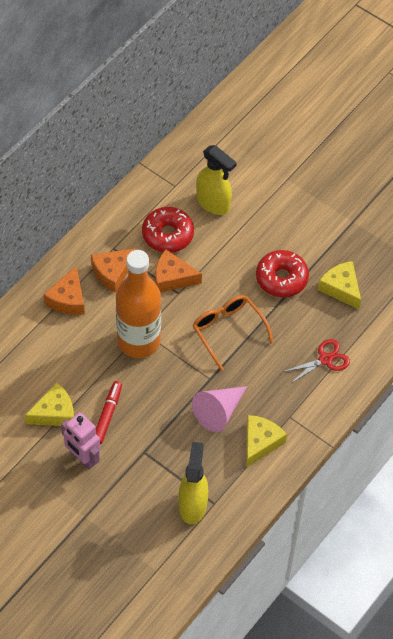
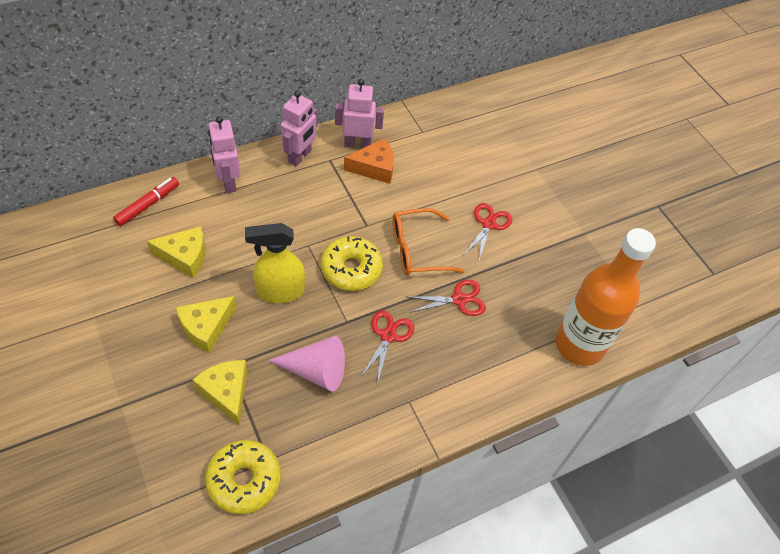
orange cheese: 3 -> 1
pink robot: 1 -> 3
red donut: 2 -> 0
red scissors: 1 -> 3
yellow donut: 0 -> 2
yellow spray bottle: 2 -> 1

